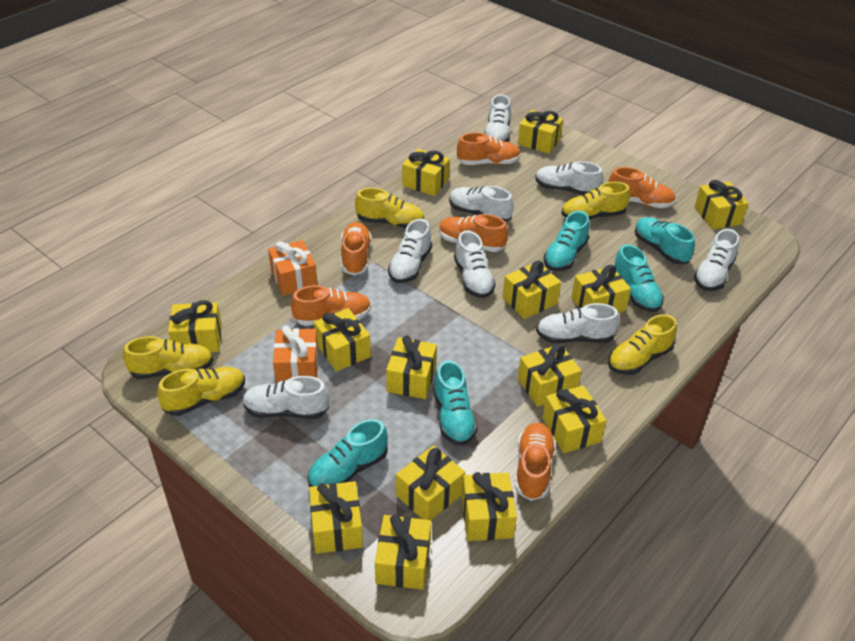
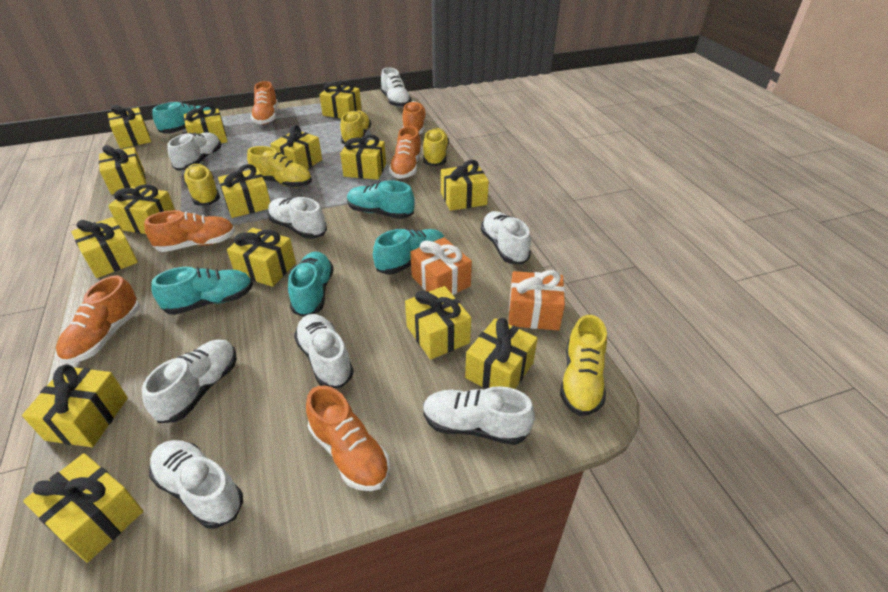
yellow gift: 14 -> 15

